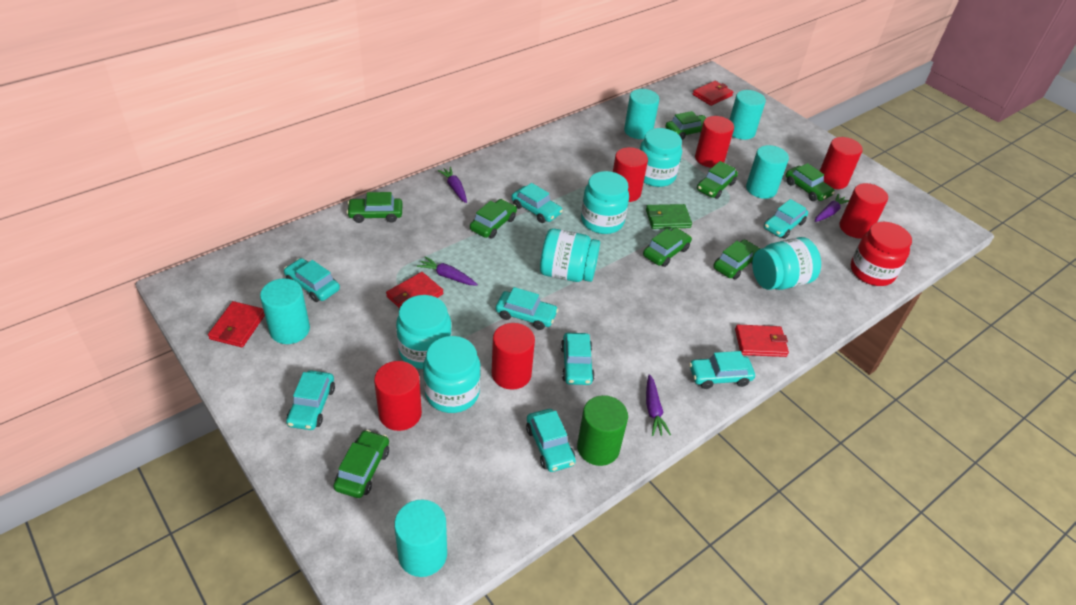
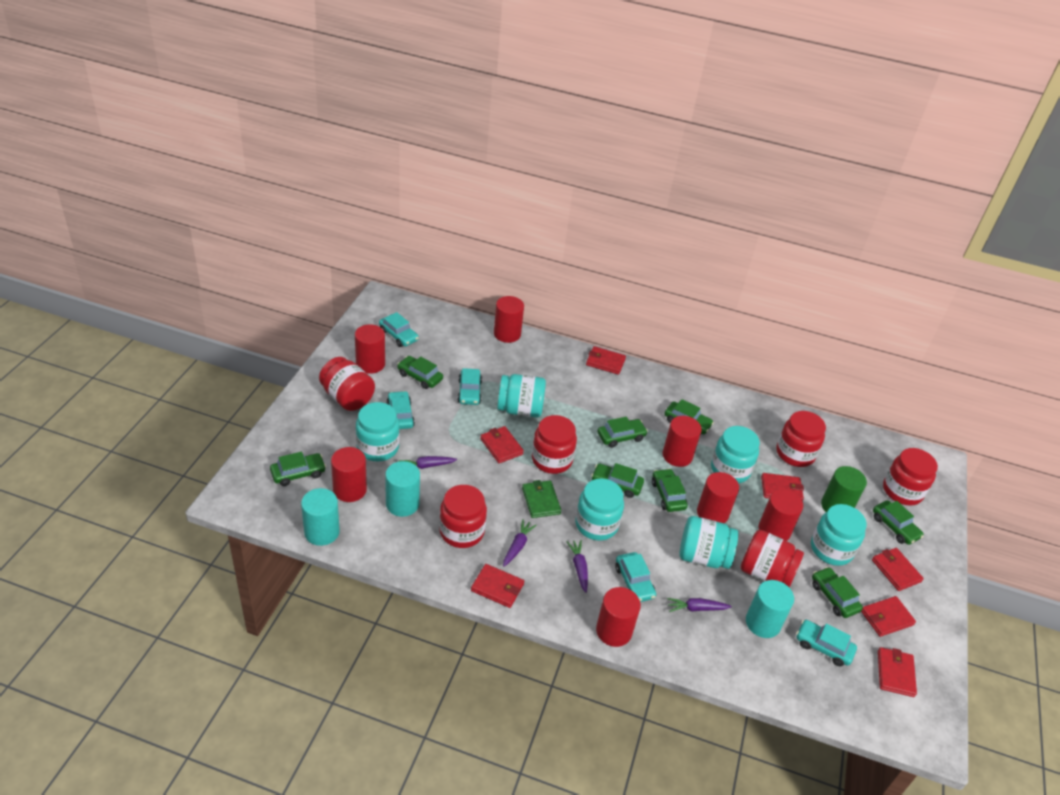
red cylinder: 6 -> 7
red jar: 1 -> 6
red wallet: 4 -> 7
turquoise car: 8 -> 5
turquoise cylinder: 5 -> 3

